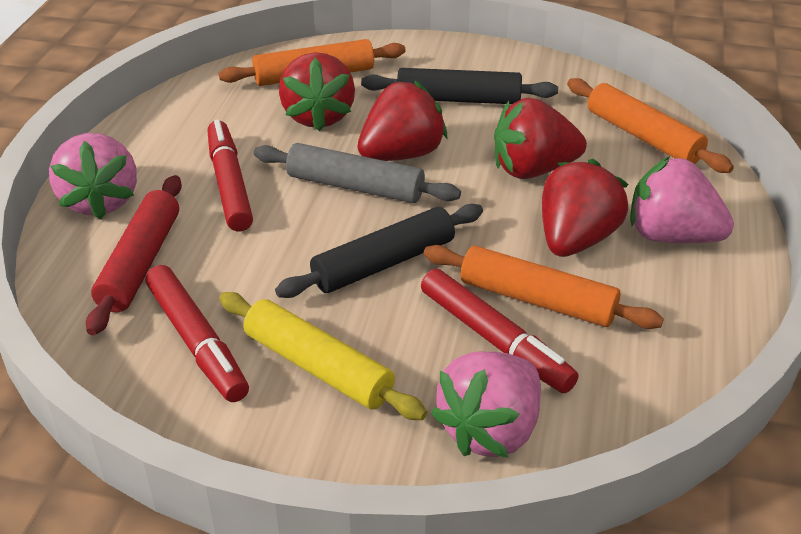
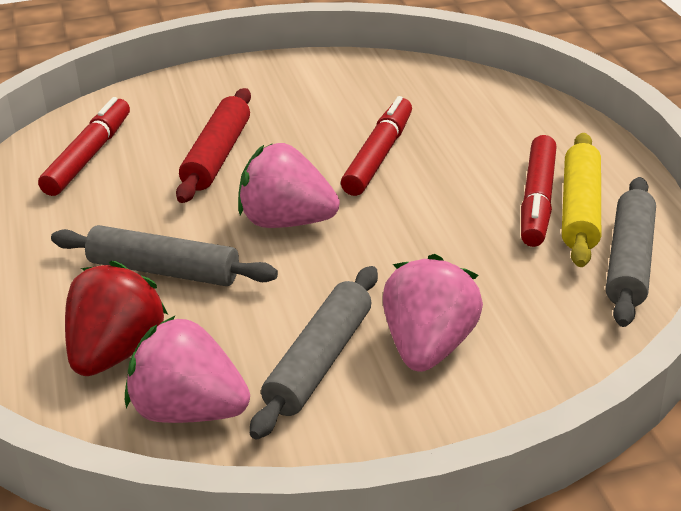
black rolling pin: 2 -> 0
grey rolling pin: 1 -> 3
orange rolling pin: 3 -> 0
red strawberry: 4 -> 1

